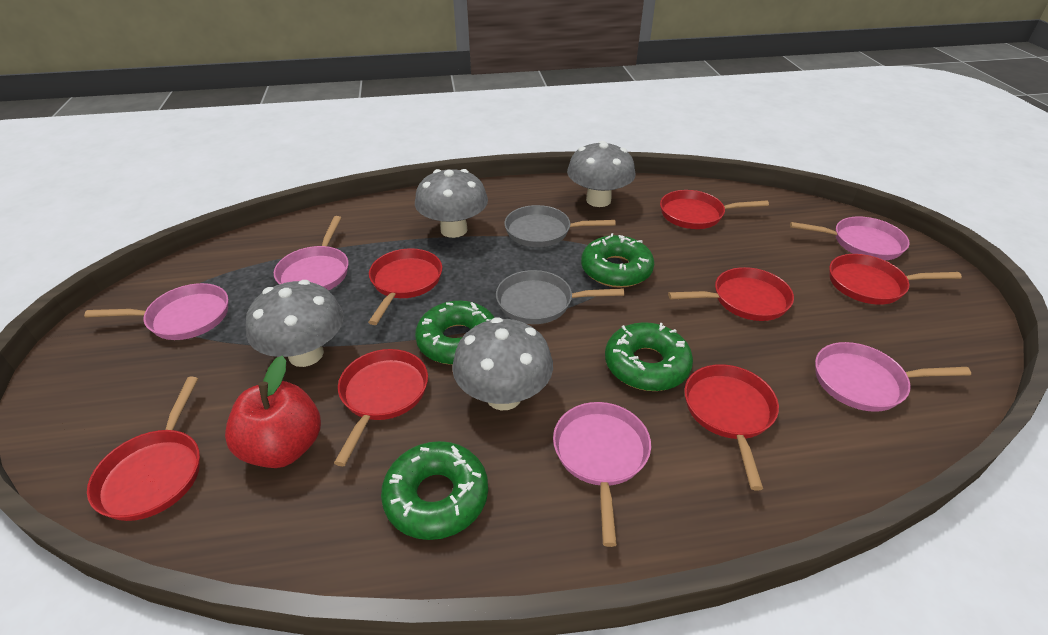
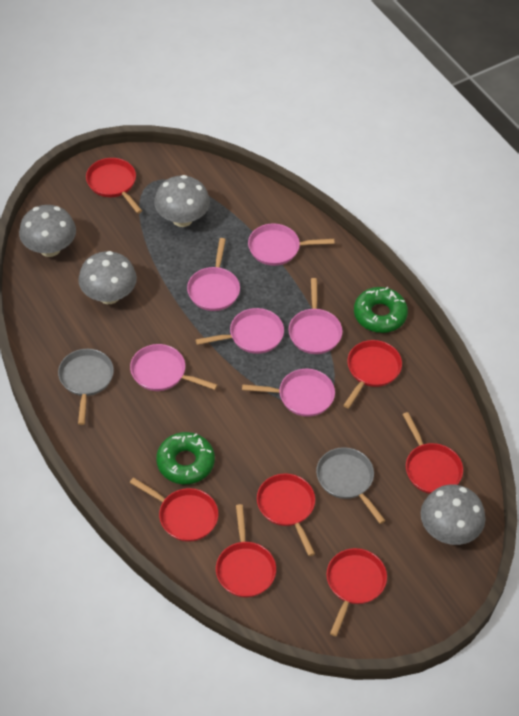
green donut: 4 -> 2
pink pan: 5 -> 6
red apple: 1 -> 0

